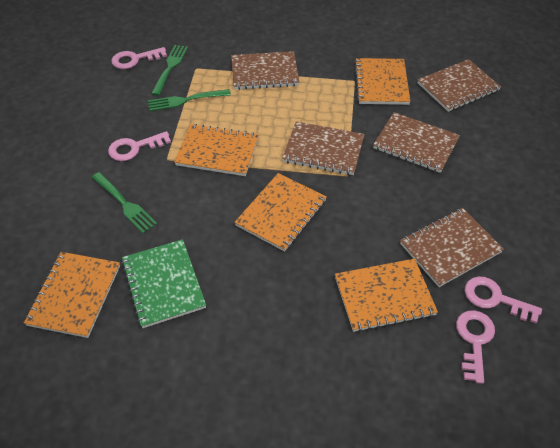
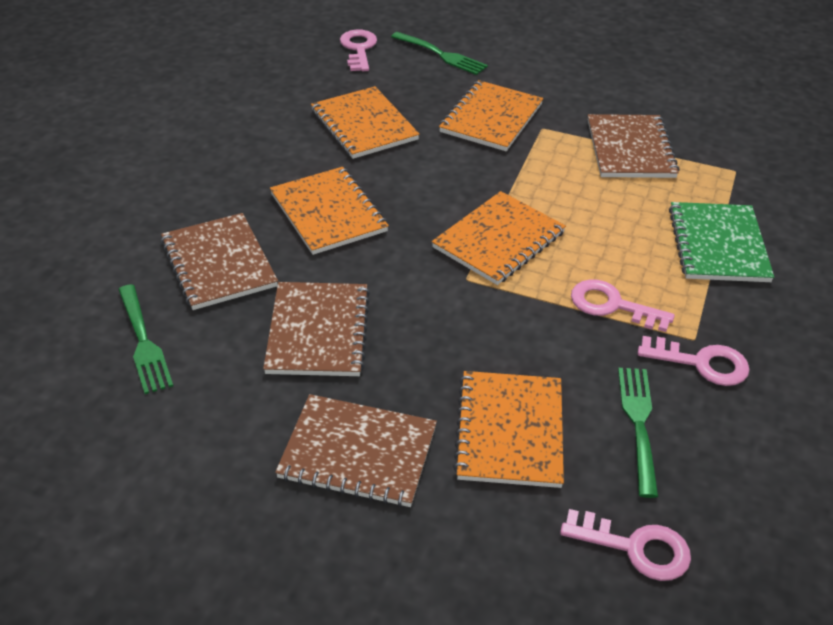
brown notebook: 5 -> 4

